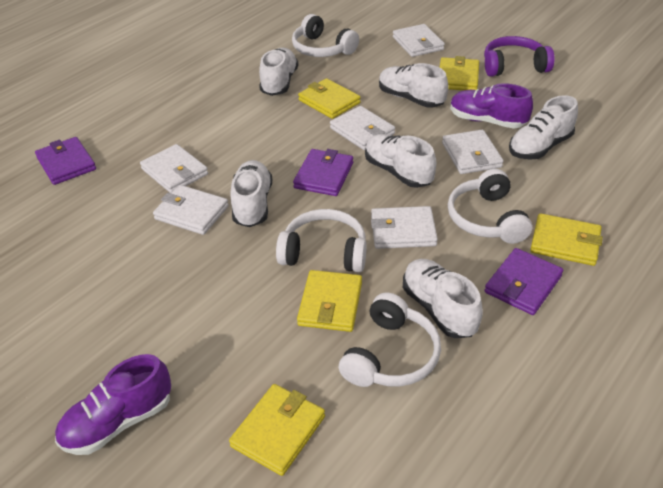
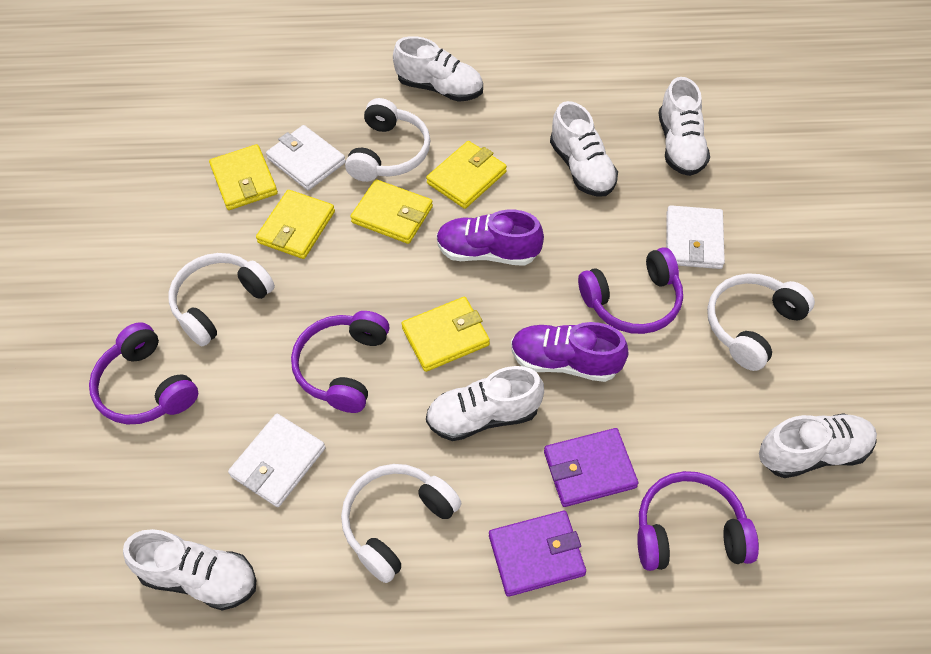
purple headphones: 1 -> 4
purple wallet: 3 -> 2
white wallet: 6 -> 3

